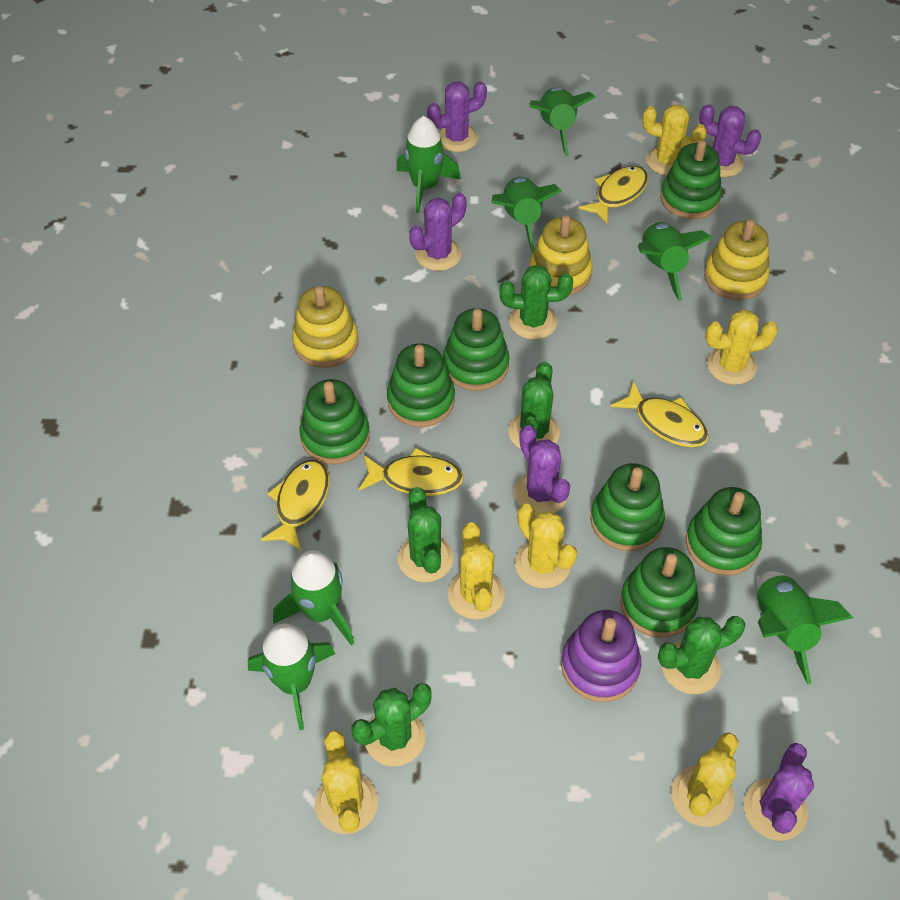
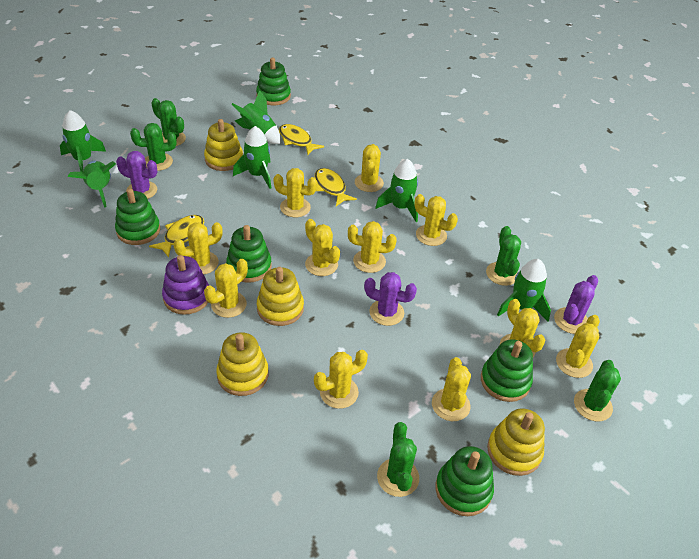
green rocket: 7 -> 6
green stacking toy: 7 -> 5
purple cactus: 5 -> 3
yellow cactus: 6 -> 11
yellow fish: 4 -> 3
yellow stacking toy: 3 -> 4

